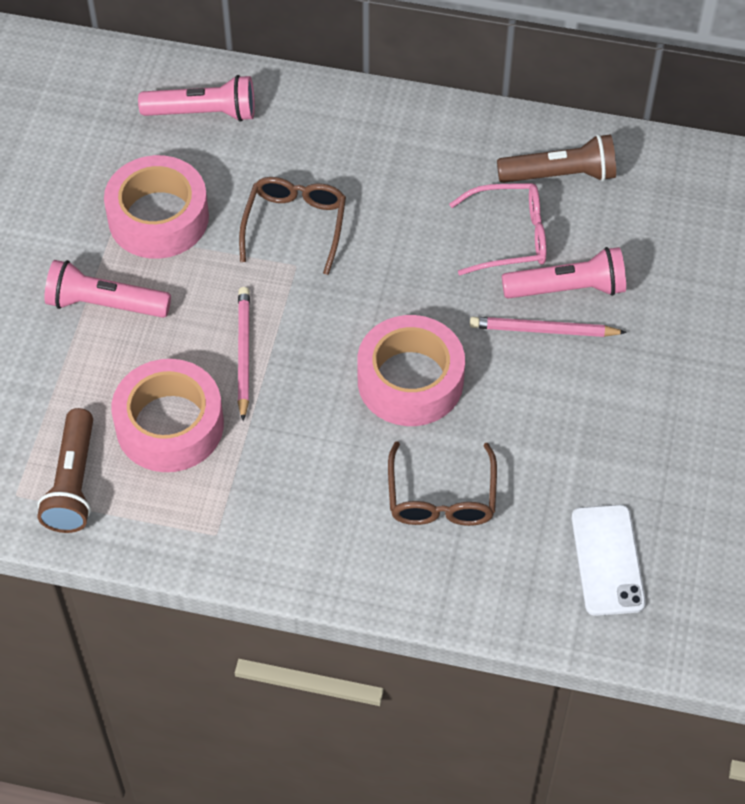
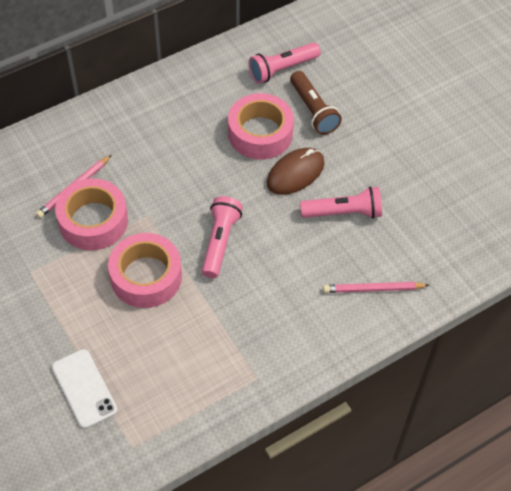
brown flashlight: 2 -> 1
brown glasses: 2 -> 0
brown mouse: 0 -> 1
pink glasses: 1 -> 0

